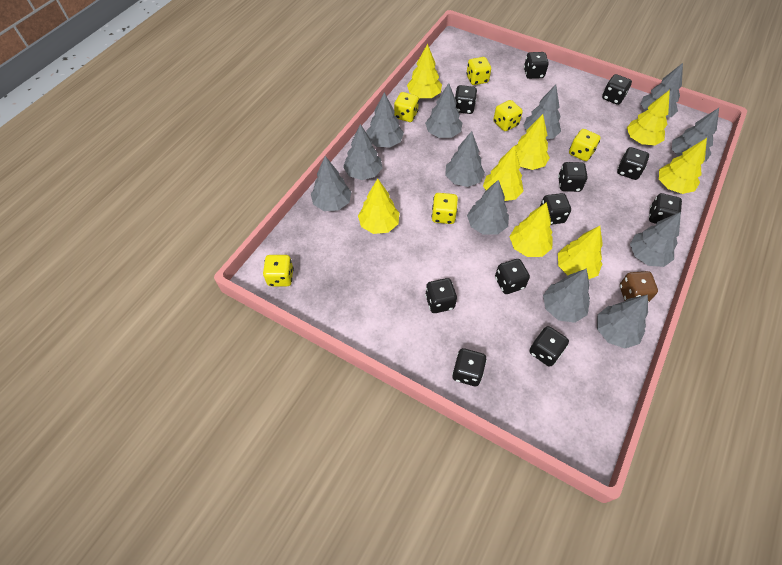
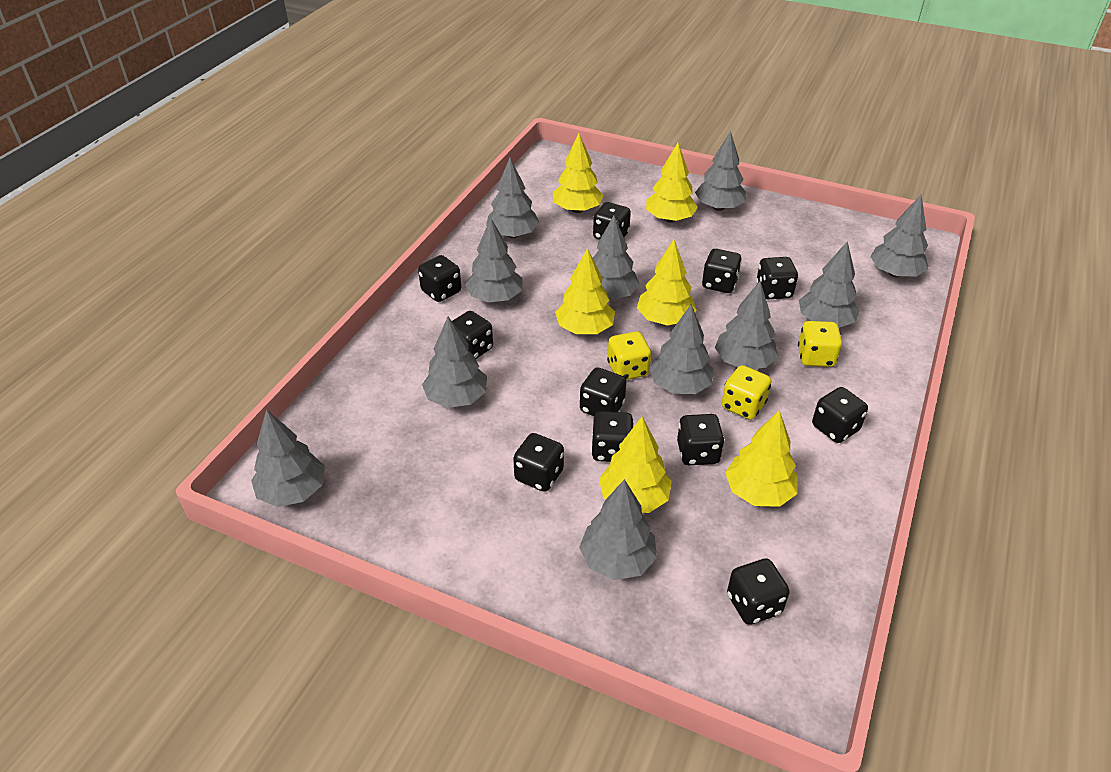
brown dice: 1 -> 0
grey tree: 12 -> 11
yellow dice: 6 -> 3
yellow tree: 8 -> 6

